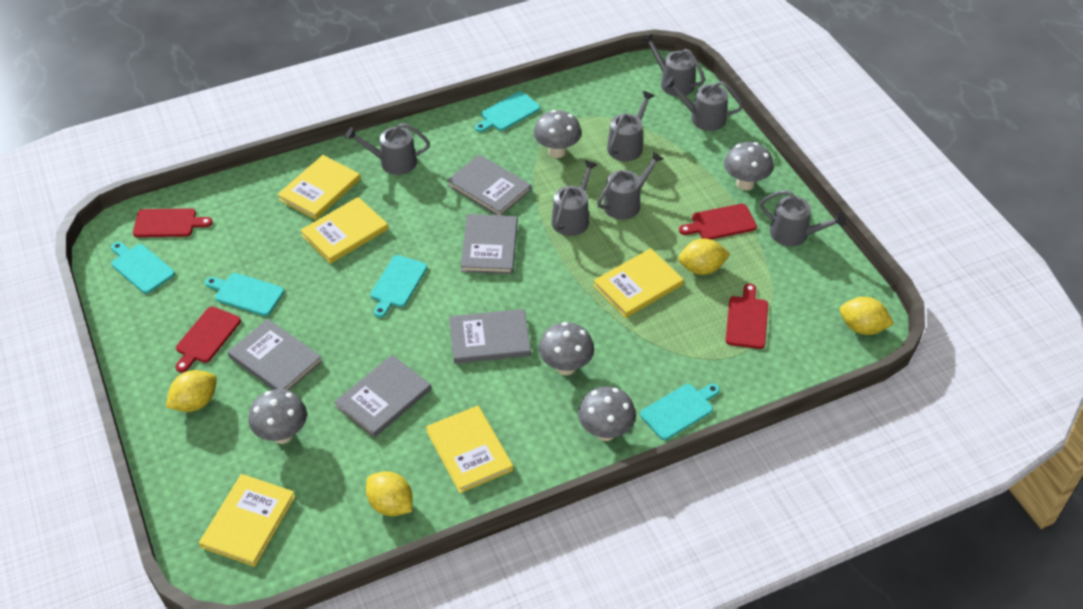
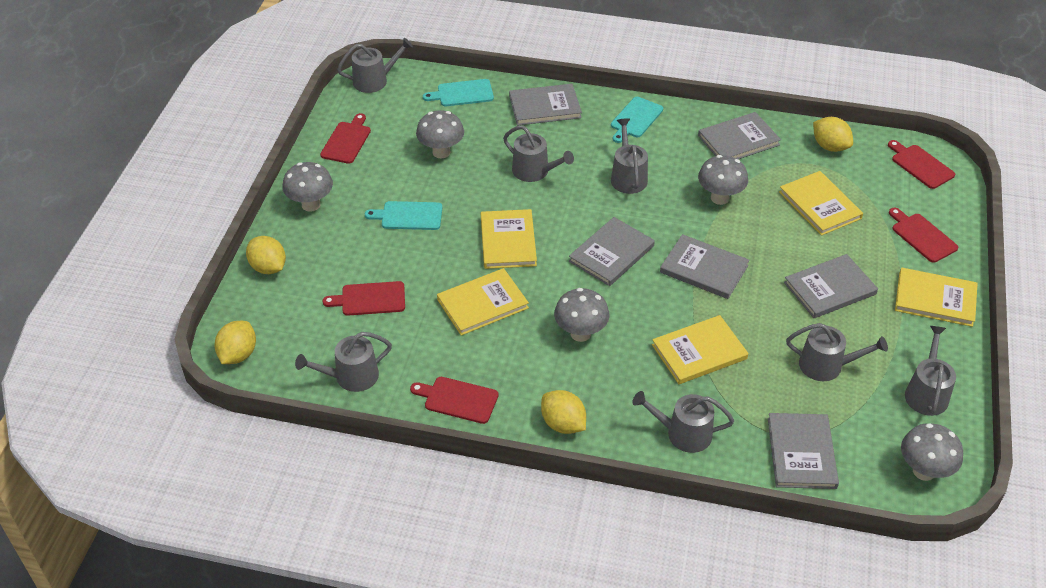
grey book: 5 -> 6
red cutting board: 4 -> 5
turquoise cutting board: 5 -> 3

